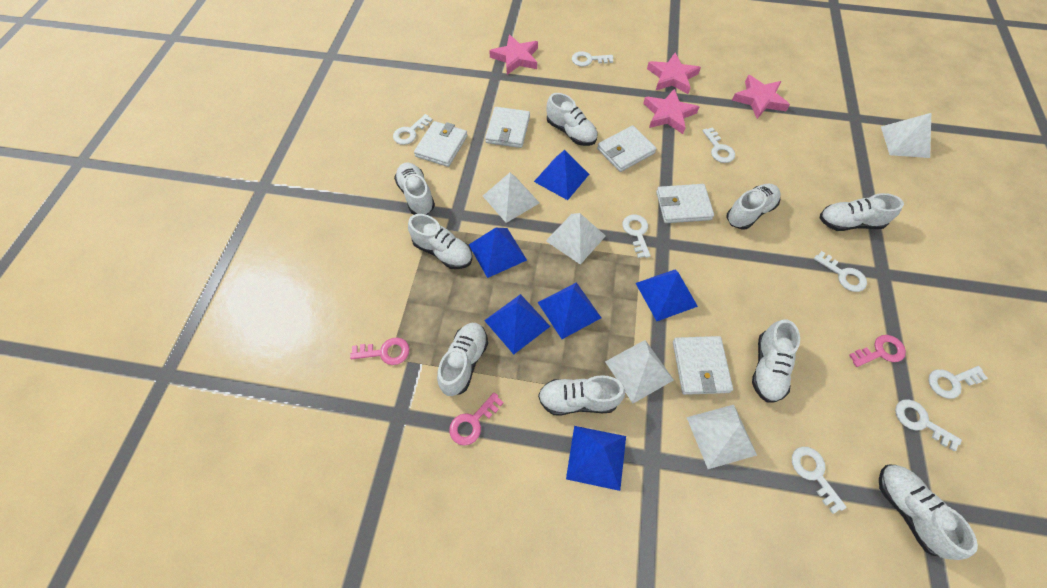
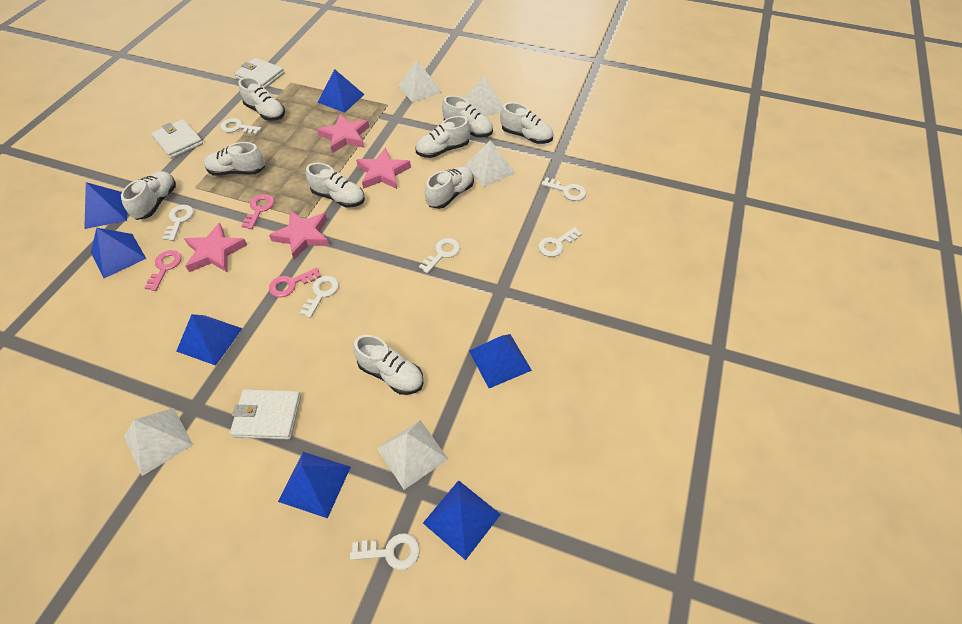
blue pyramid: 6 -> 7
white key: 8 -> 7
white wallet: 5 -> 3

